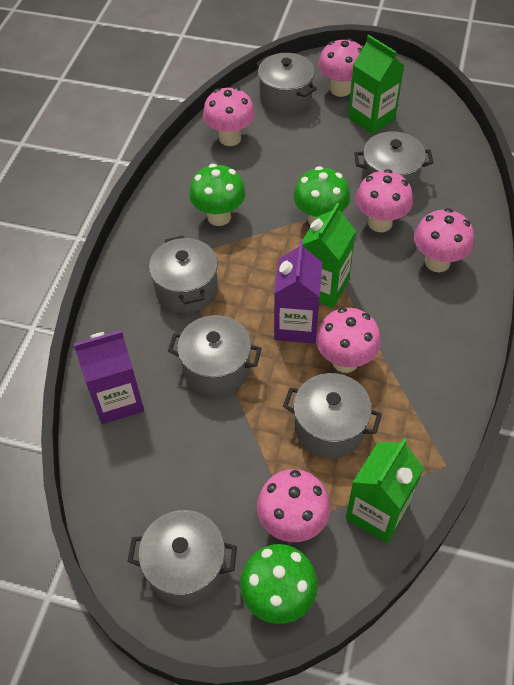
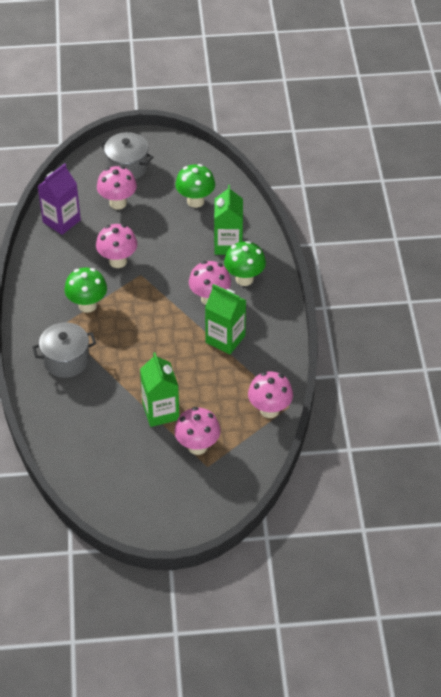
grey pot: 6 -> 2
pink mushroom: 6 -> 5
purple carton: 2 -> 1

